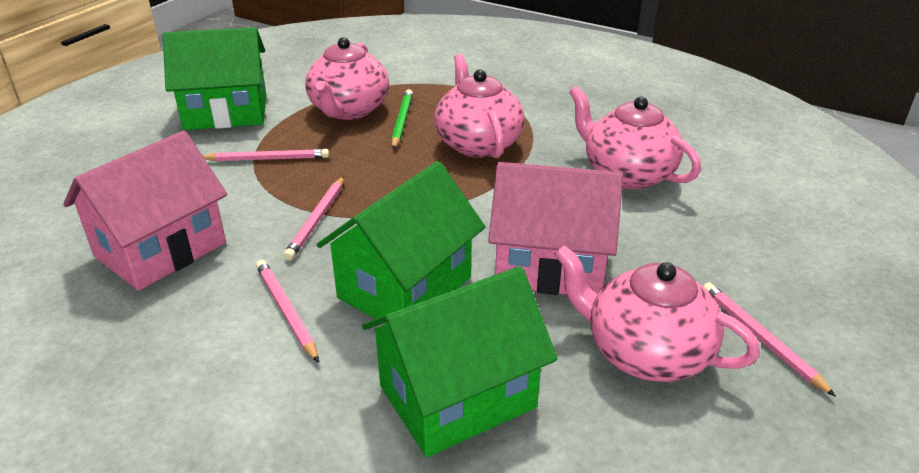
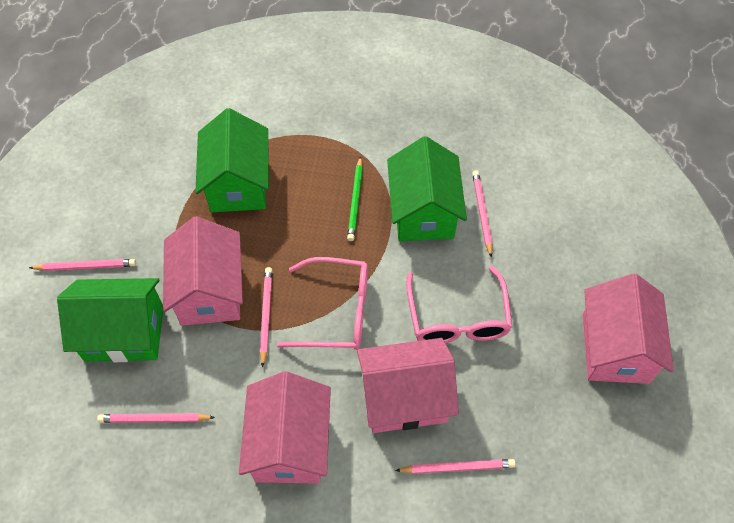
pink glasses: 0 -> 2
pink house: 2 -> 4
pink pencil: 4 -> 5
pink teapot: 4 -> 0

